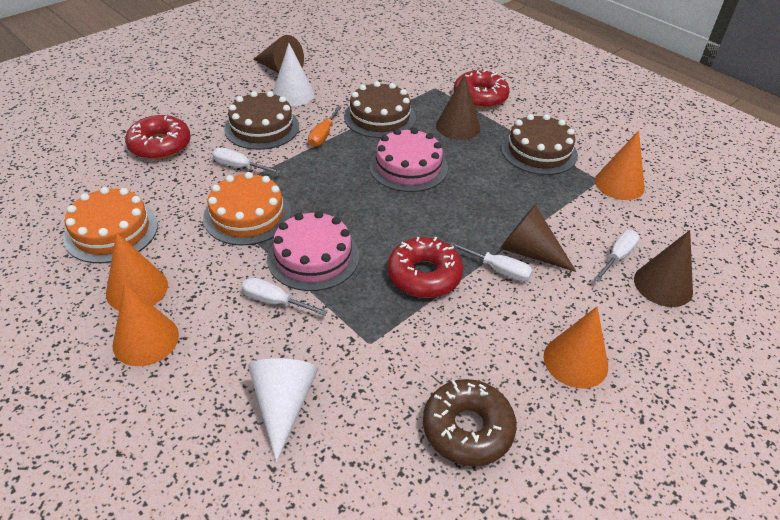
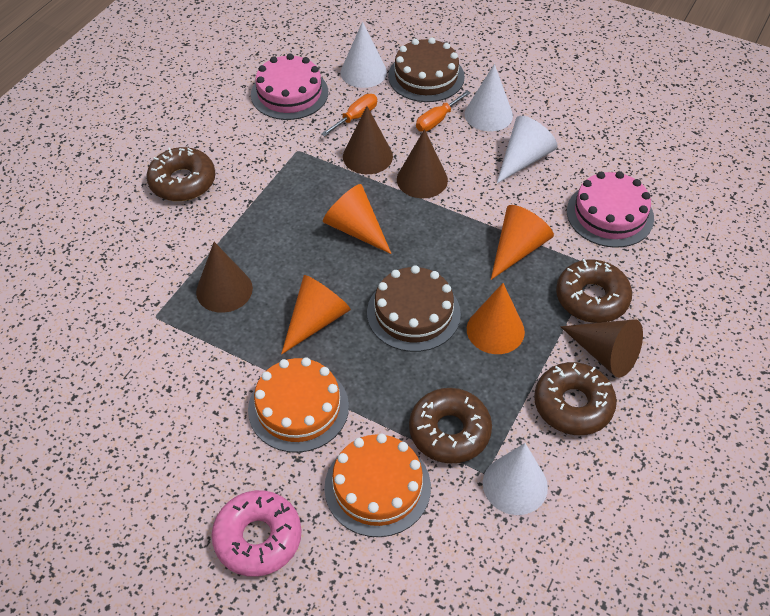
brown cake: 3 -> 2
brown donut: 1 -> 4
orange screwdriver: 1 -> 2
pink donut: 0 -> 1
red donut: 3 -> 0
white cone: 2 -> 4
white screwdriver: 4 -> 0

